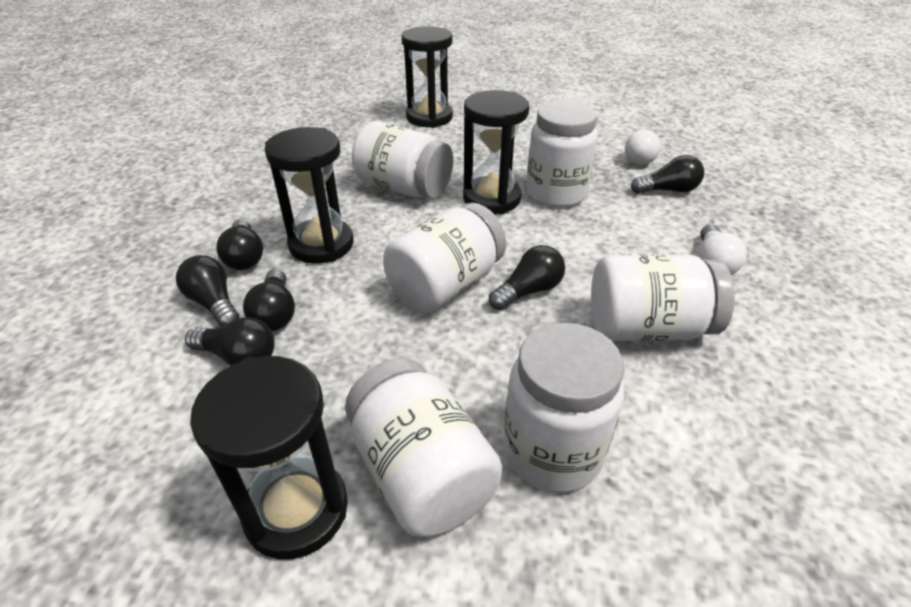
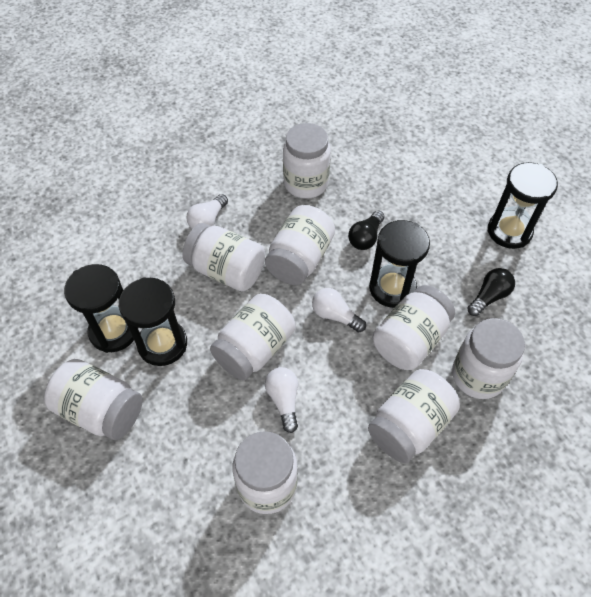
black light bulb: 6 -> 2
white jar: 6 -> 9
white light bulb: 2 -> 3

